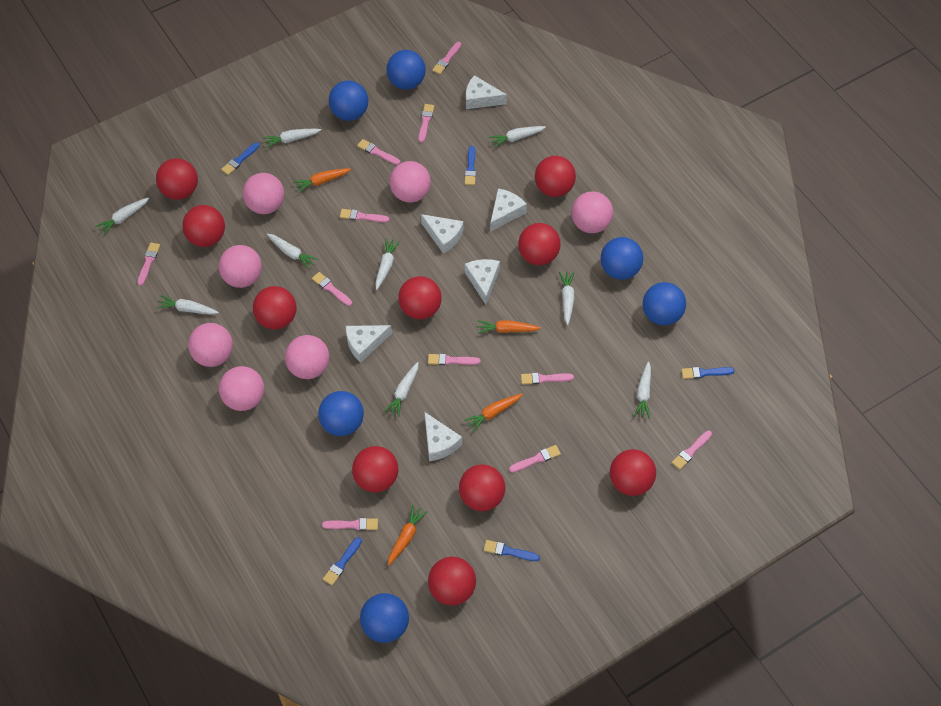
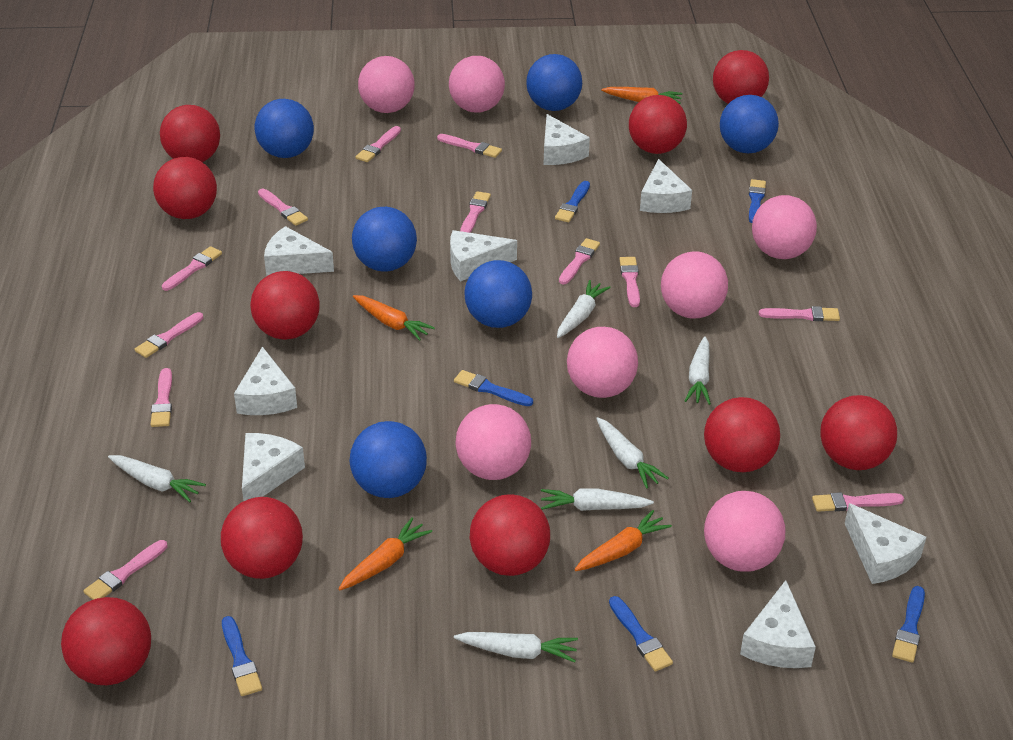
blue brush: 5 -> 6
pink brush: 11 -> 12
white carrot: 9 -> 6
white cheese: 6 -> 8

